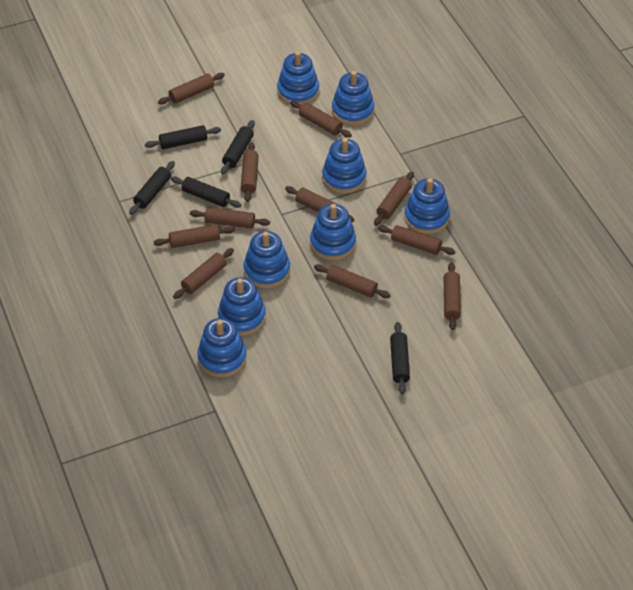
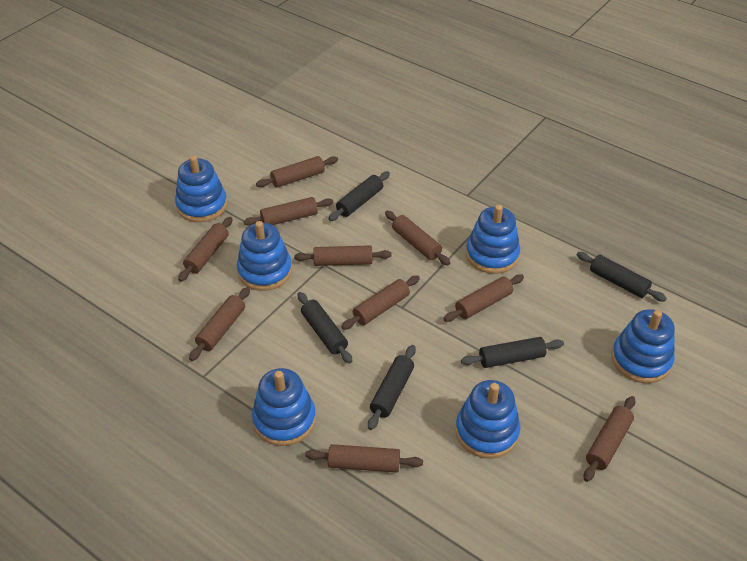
blue stacking toy: 8 -> 6
brown rolling pin: 11 -> 10

